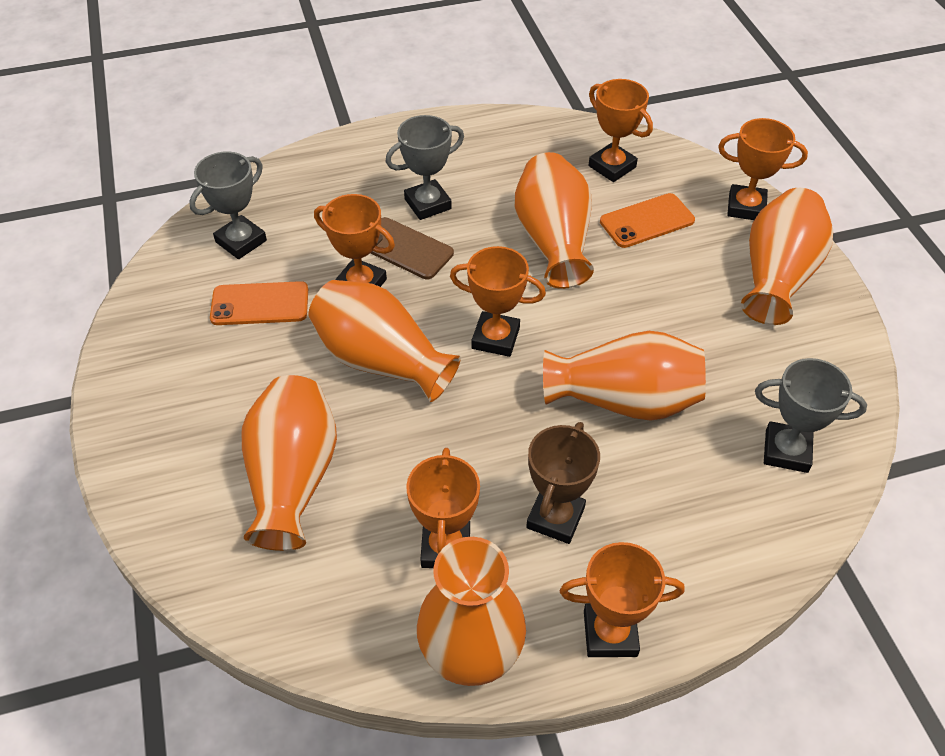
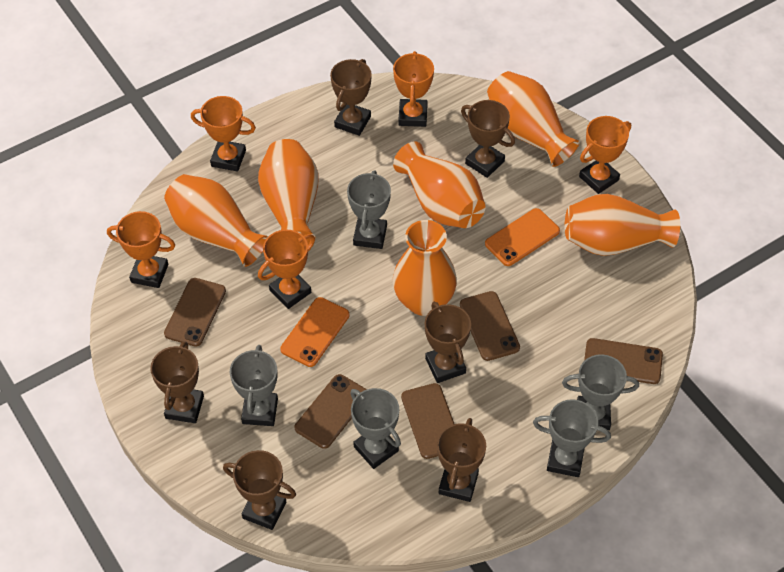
brown phone: 1 -> 5
brown trophy: 1 -> 6
grey trophy: 3 -> 5
orange trophy: 6 -> 5

